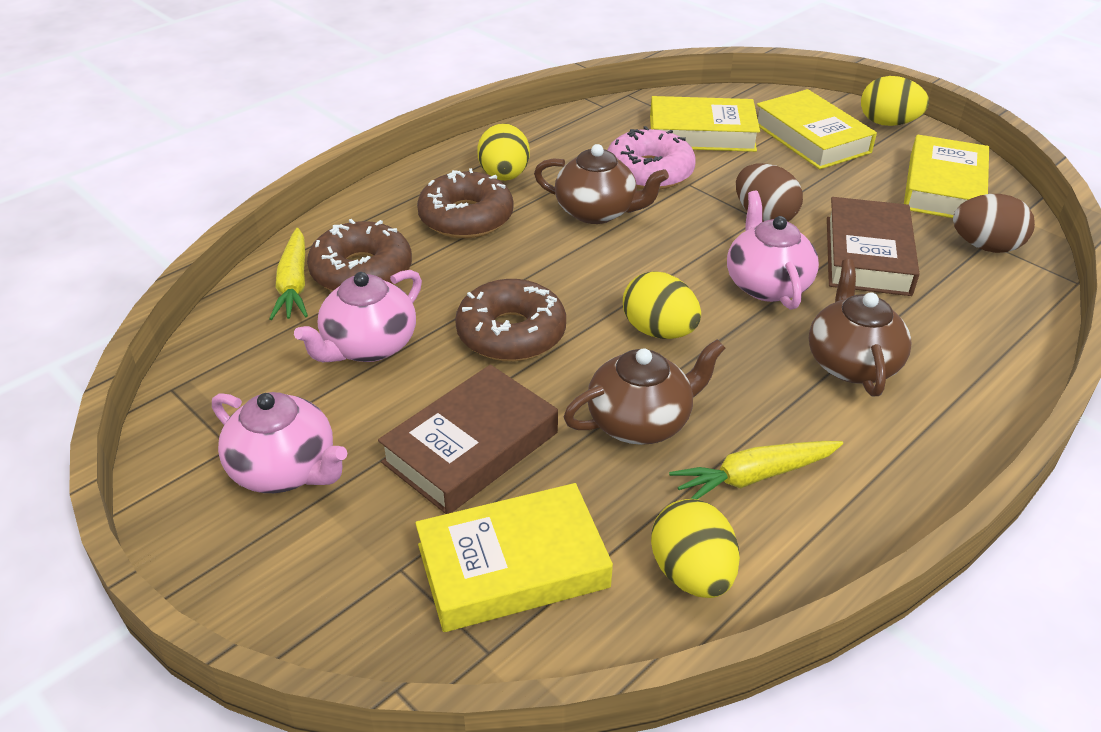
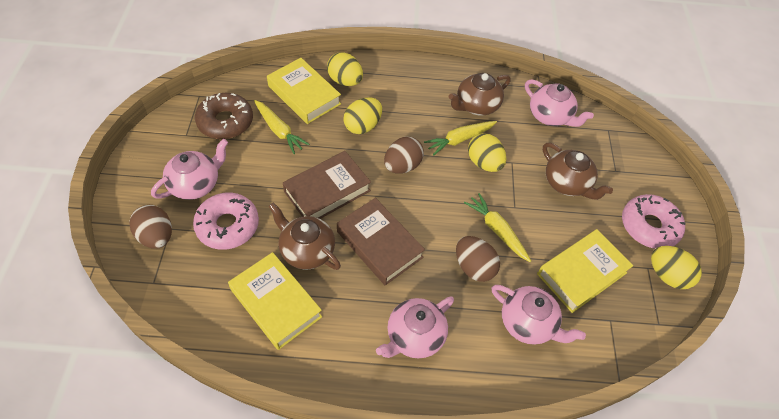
brown donut: 3 -> 1
brown egg: 2 -> 3
pink donut: 1 -> 2
pink teapot: 3 -> 4
yellow book: 4 -> 3
yellow carrot: 2 -> 3

